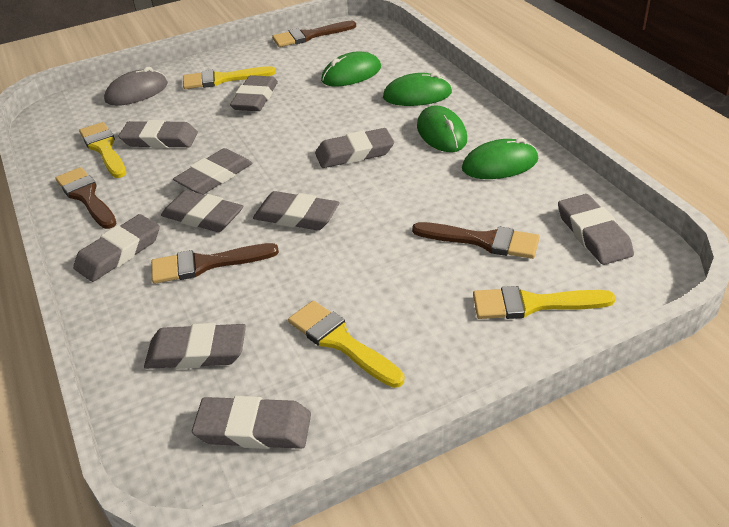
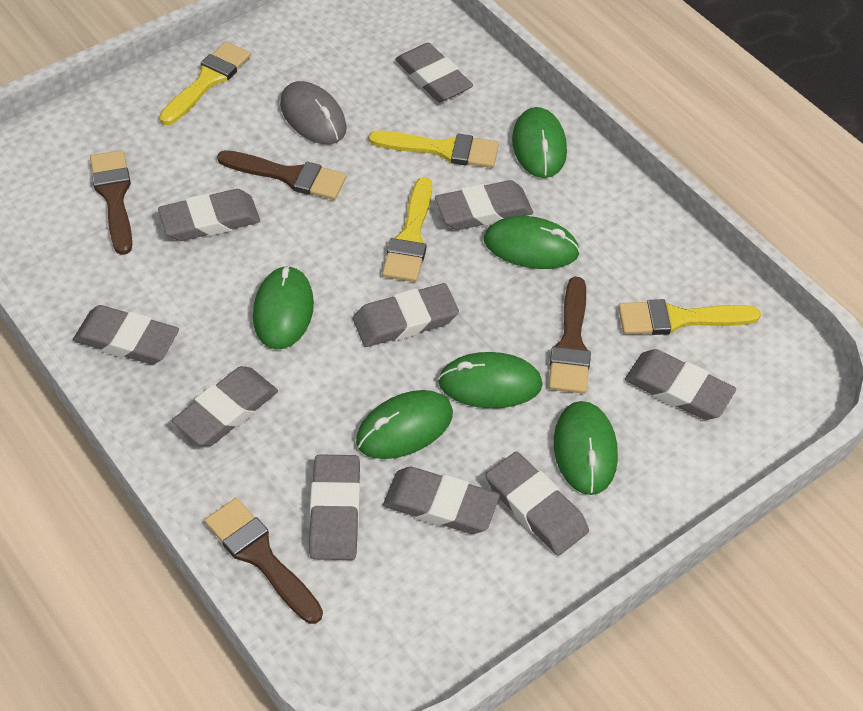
green mouse: 4 -> 6

